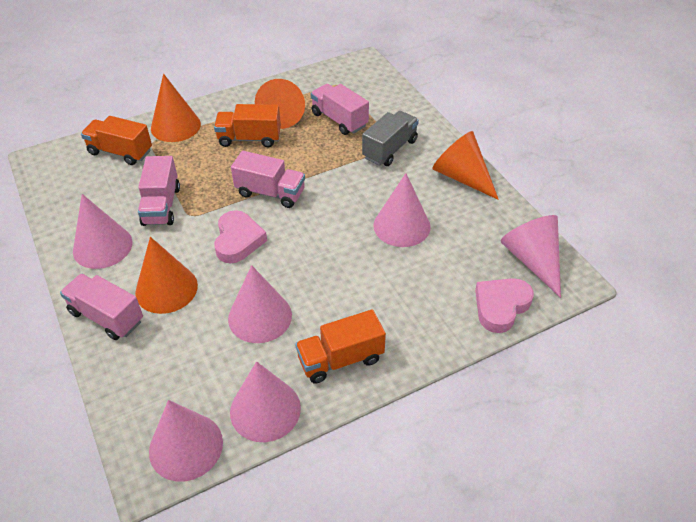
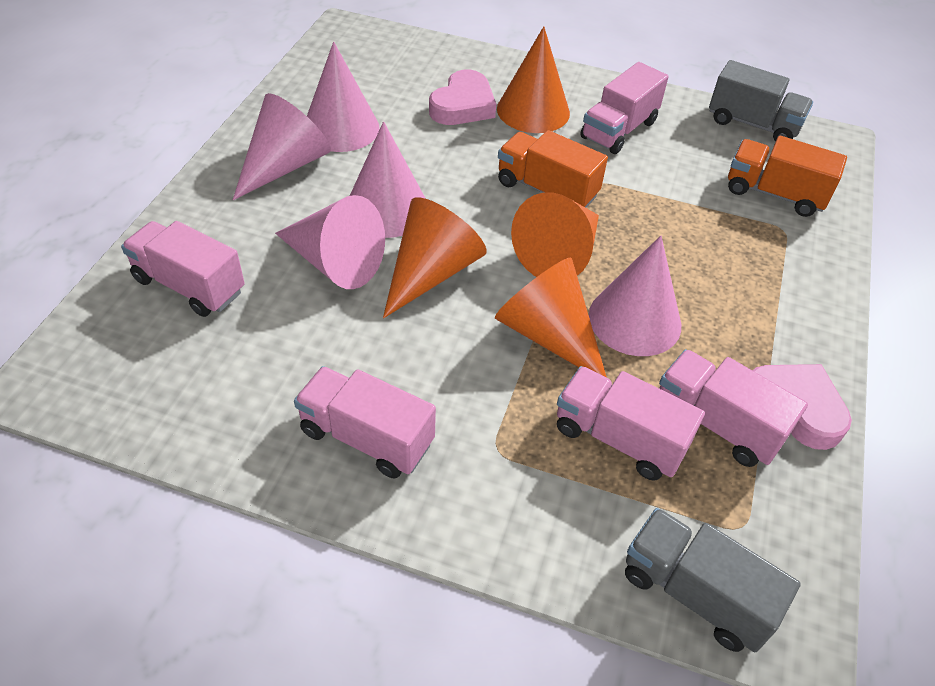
grey truck: 1 -> 2
orange truck: 3 -> 2
pink cone: 6 -> 5
pink truck: 4 -> 5

